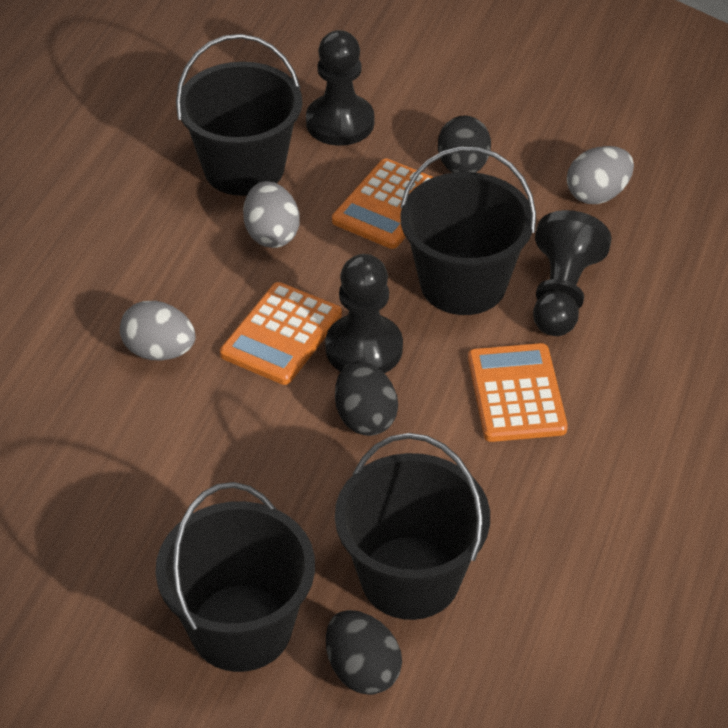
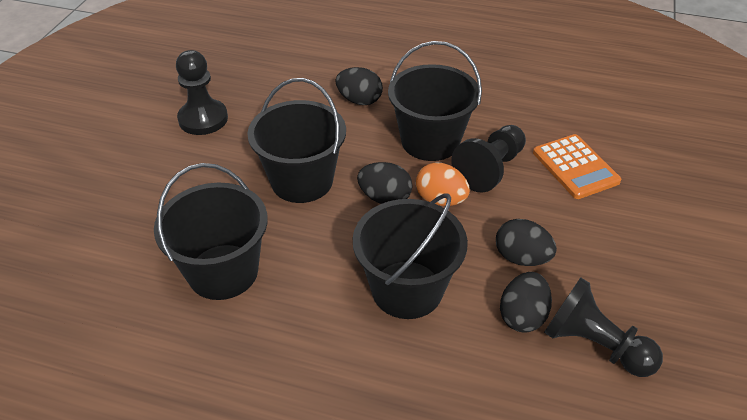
black egg: 3 -> 4
grey egg: 3 -> 0
orange calculator: 3 -> 1
orange egg: 0 -> 1

